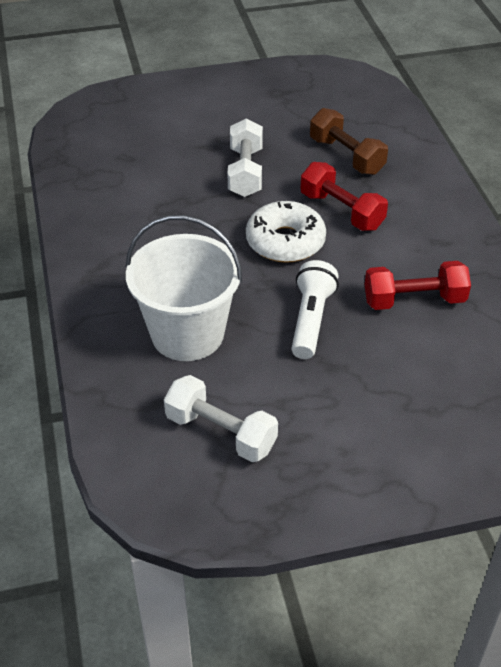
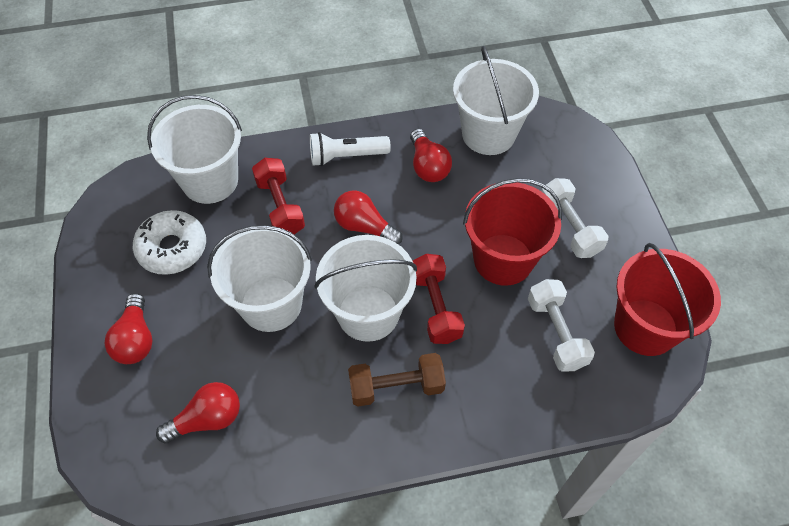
red bucket: 0 -> 2
red light bulb: 0 -> 4
white bucket: 1 -> 4

